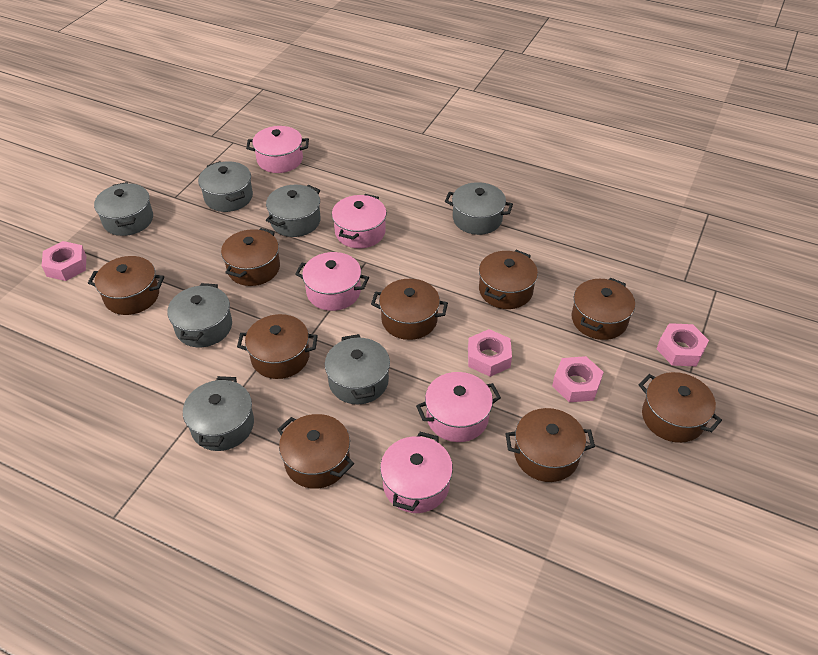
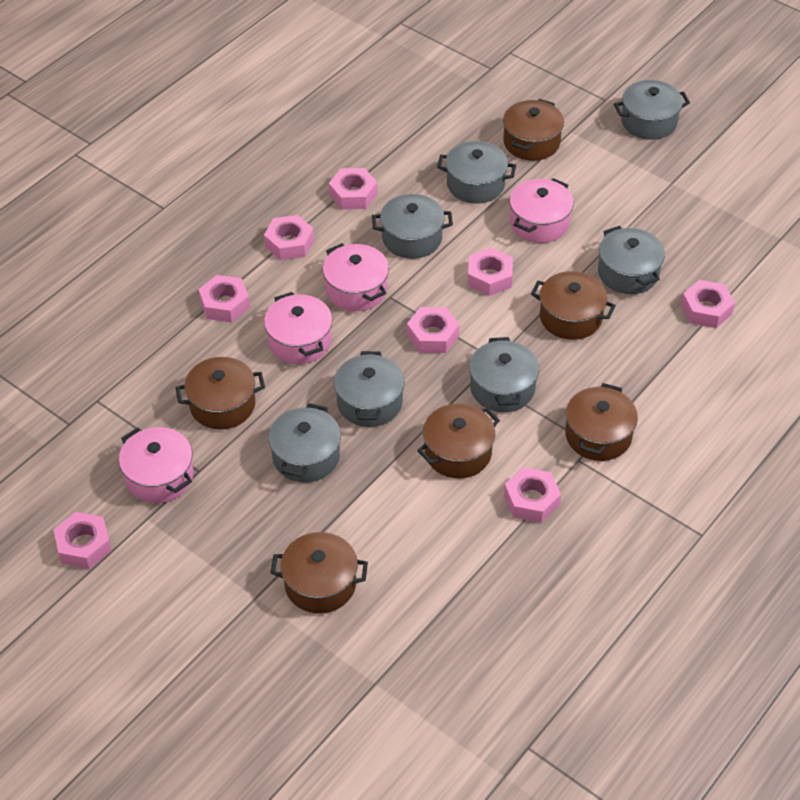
brown pot: 9 -> 6
pink nut: 4 -> 8
pink pot: 5 -> 4

